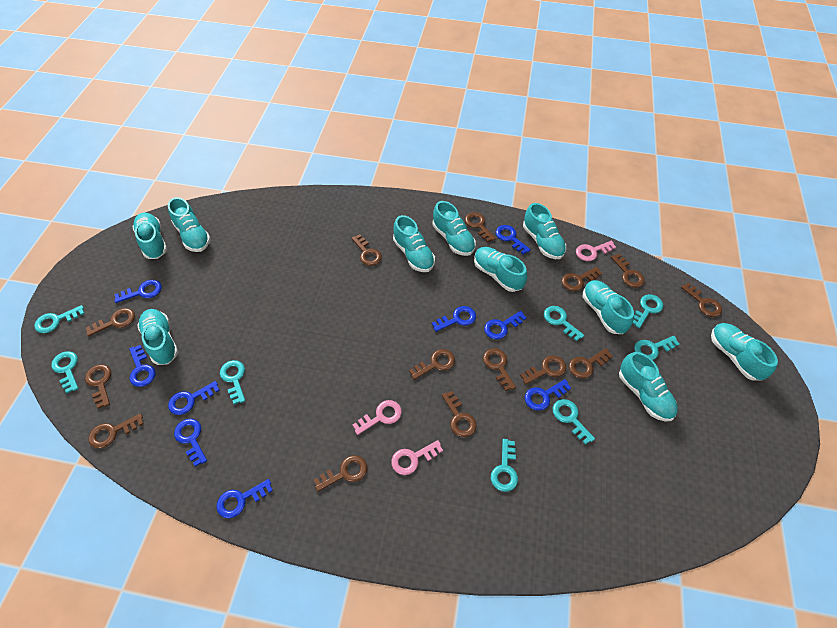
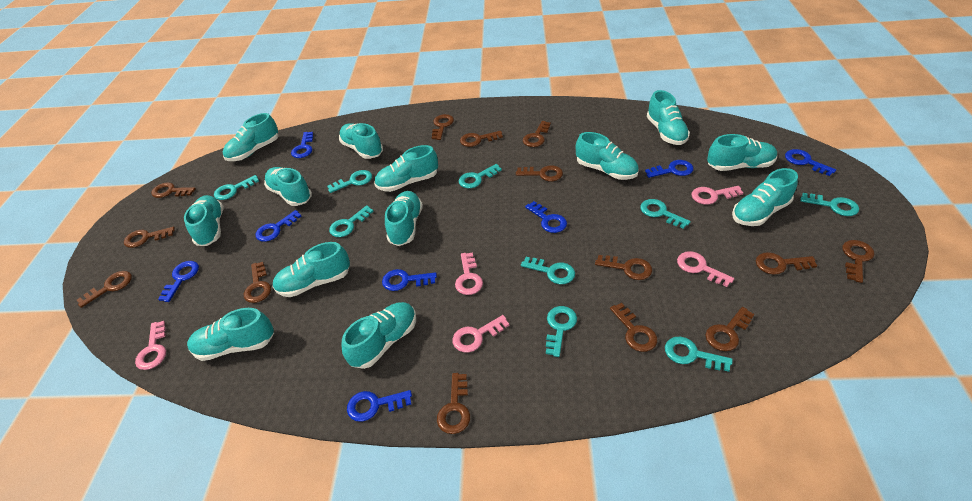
blue key: 9 -> 8
pink key: 3 -> 5
turquoise key: 8 -> 9
turquoise shoe: 10 -> 13

